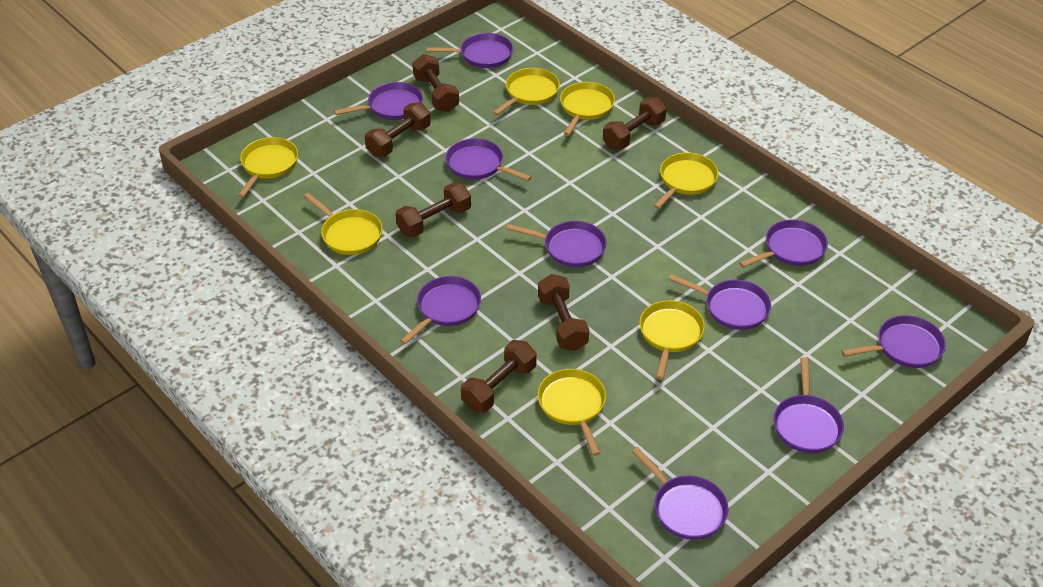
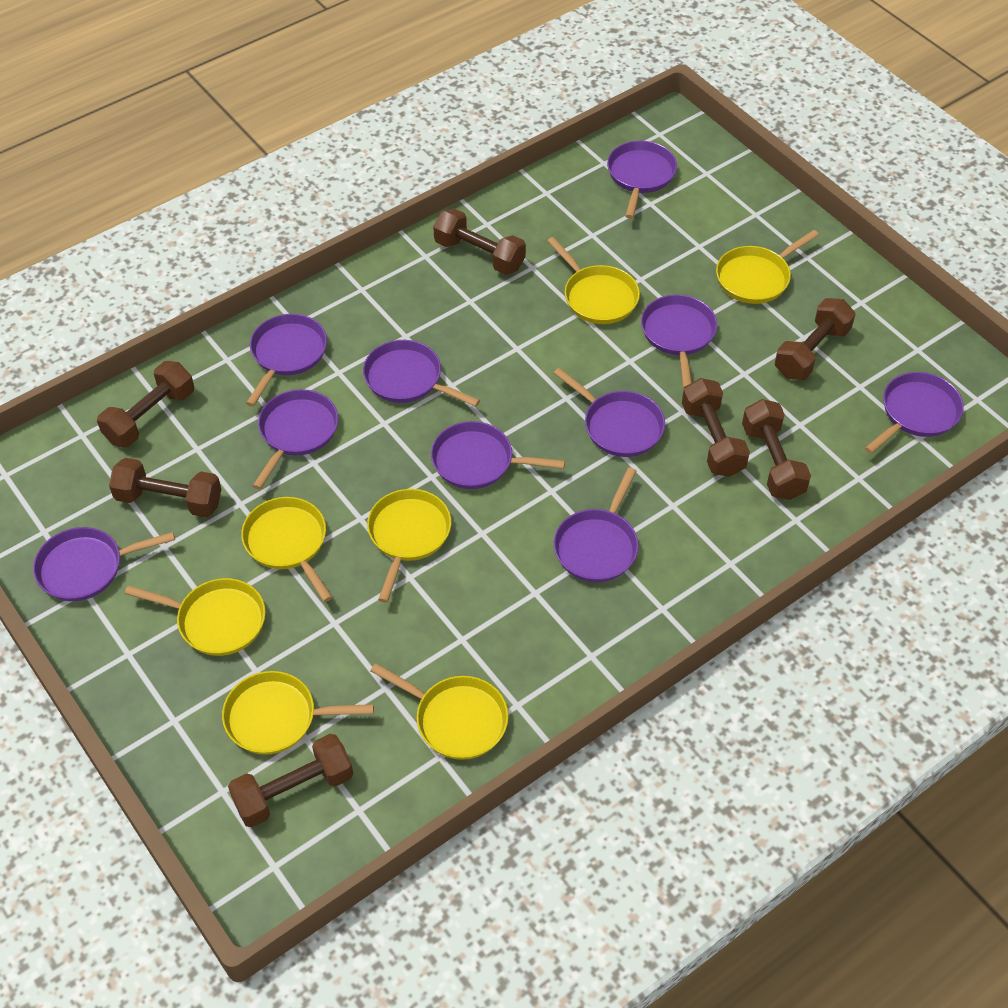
brown dumbbell: 6 -> 7

